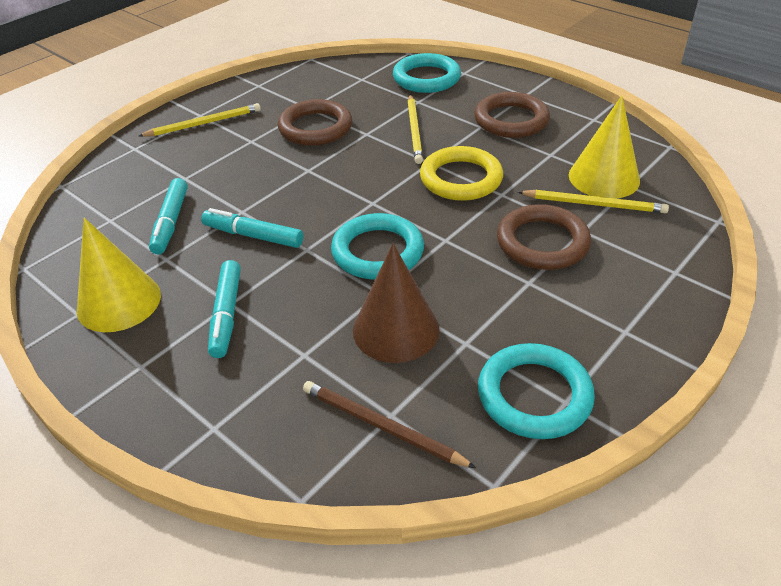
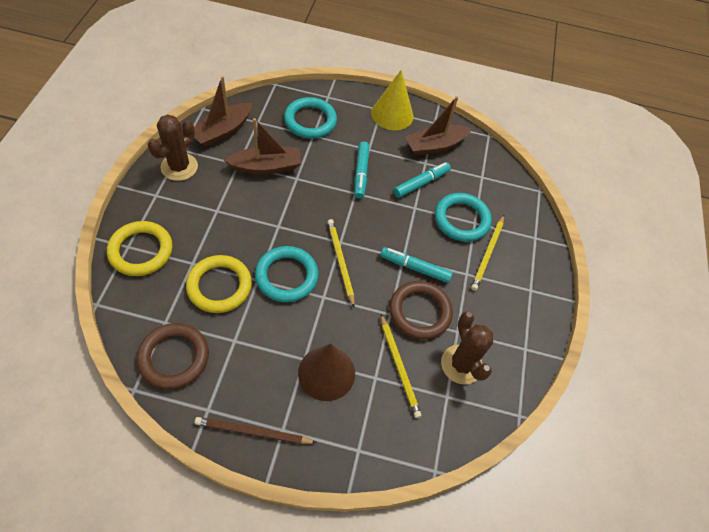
brown boat: 0 -> 3
brown cactus: 0 -> 2
brown ring: 3 -> 2
yellow cone: 2 -> 1
yellow ring: 1 -> 2

